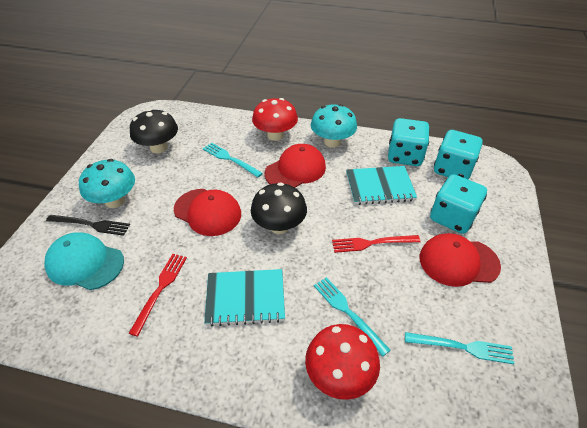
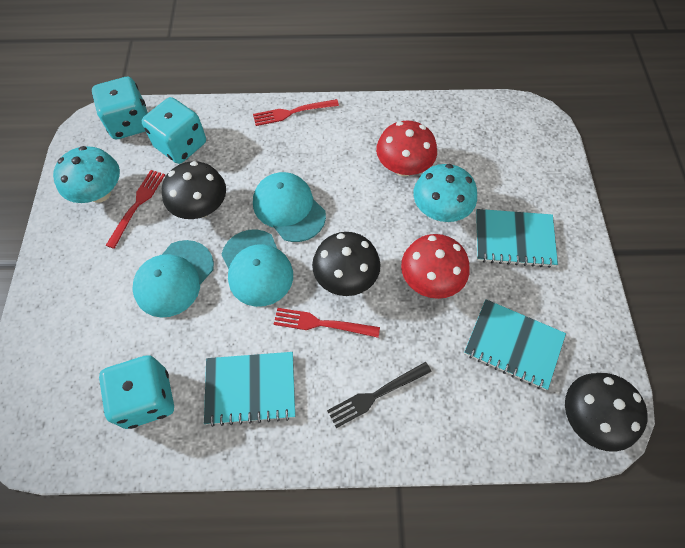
black mushroom: 2 -> 3
red cap: 3 -> 0
red fork: 2 -> 3
turquoise cap: 1 -> 3
turquoise fork: 3 -> 0
turquoise notebook: 2 -> 3

